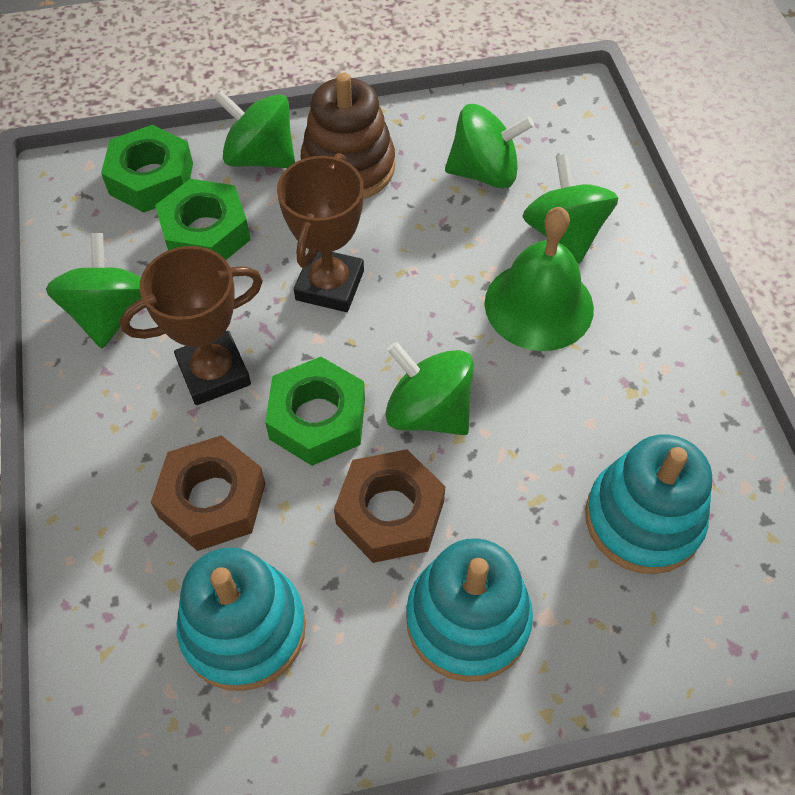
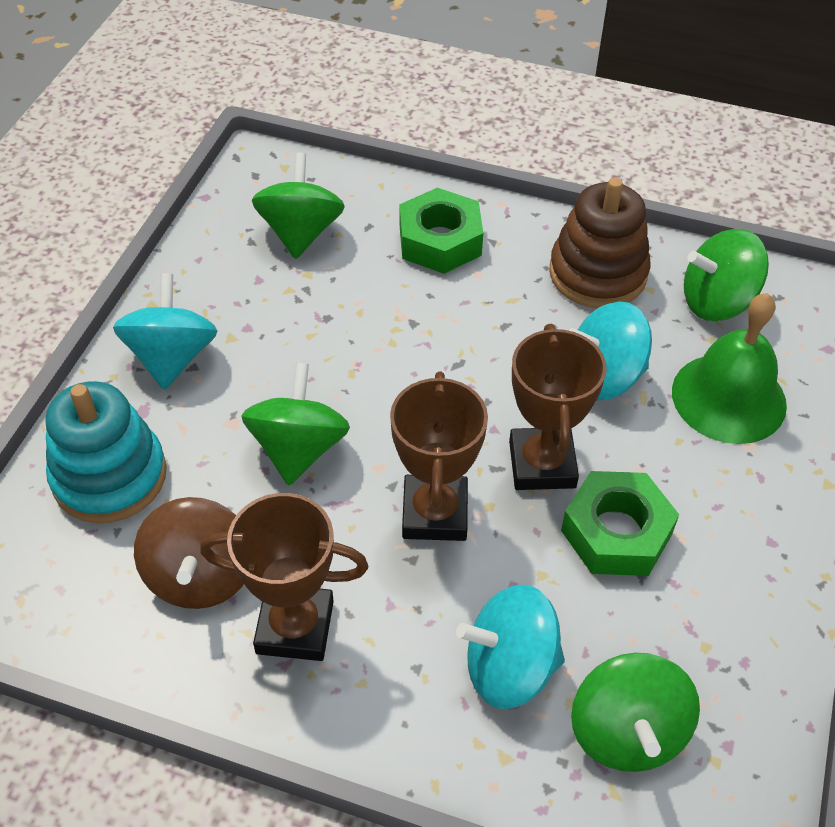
brown nut: 2 -> 0
brown spinning top: 0 -> 1
brown trophy: 2 -> 3
green nut: 3 -> 2
green spinning top: 5 -> 4
turquoise spinning top: 0 -> 3
turquoise stacking toy: 3 -> 1

